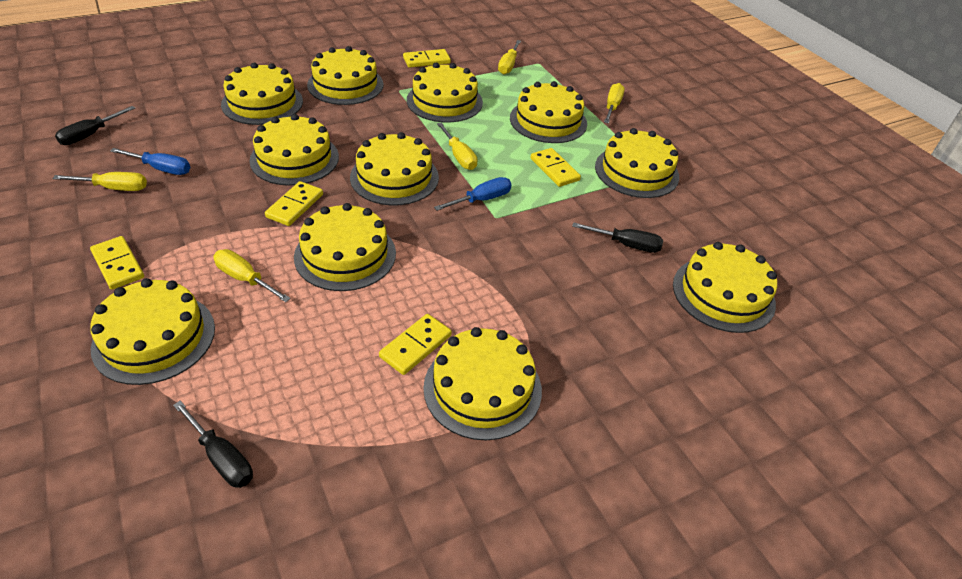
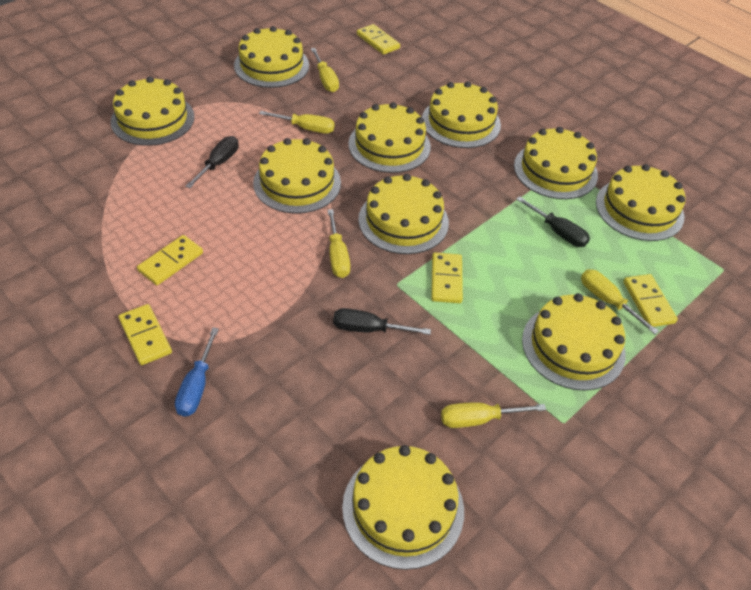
blue screwdriver: 2 -> 1
yellow cake: 11 -> 10

